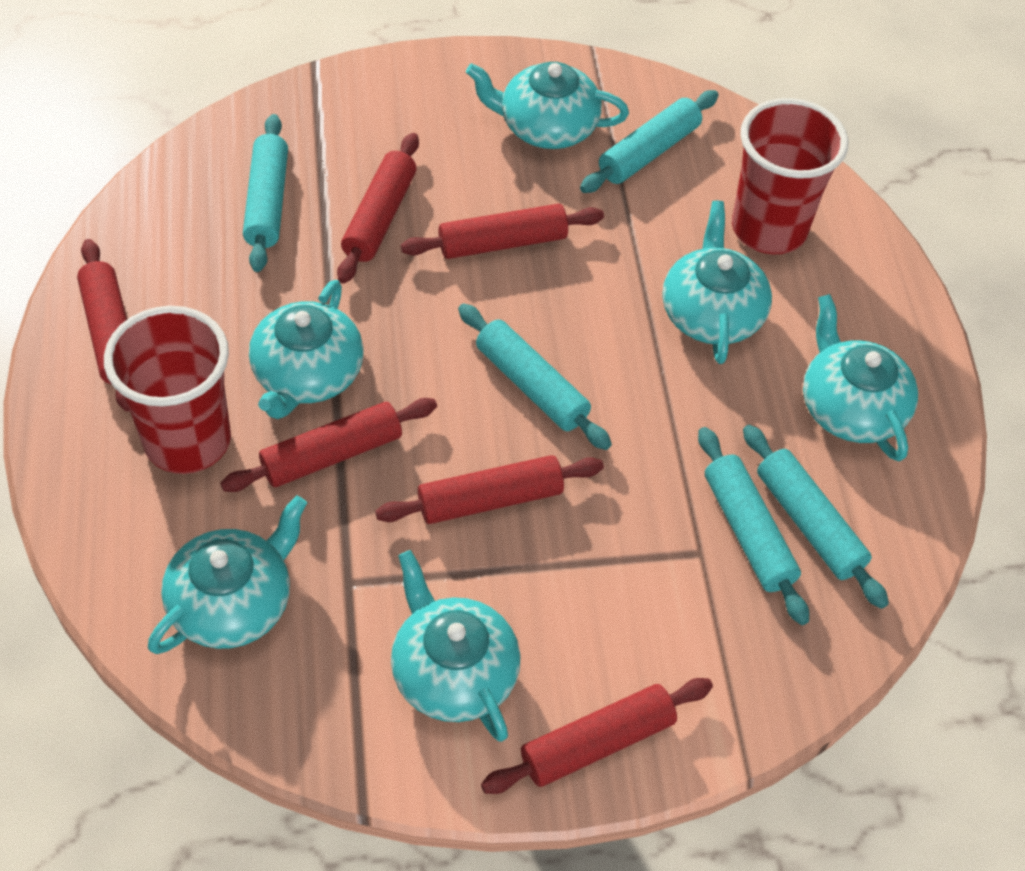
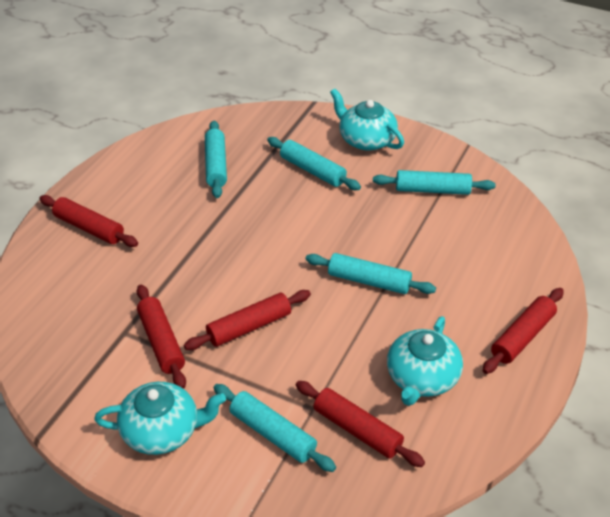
red cup: 2 -> 0
red rolling pin: 6 -> 5
turquoise teapot: 6 -> 3

